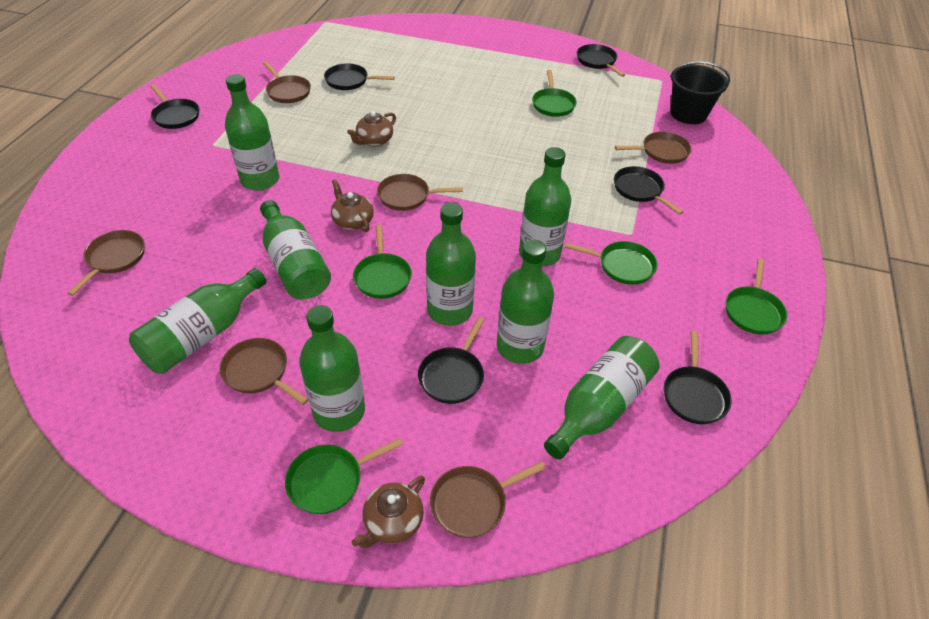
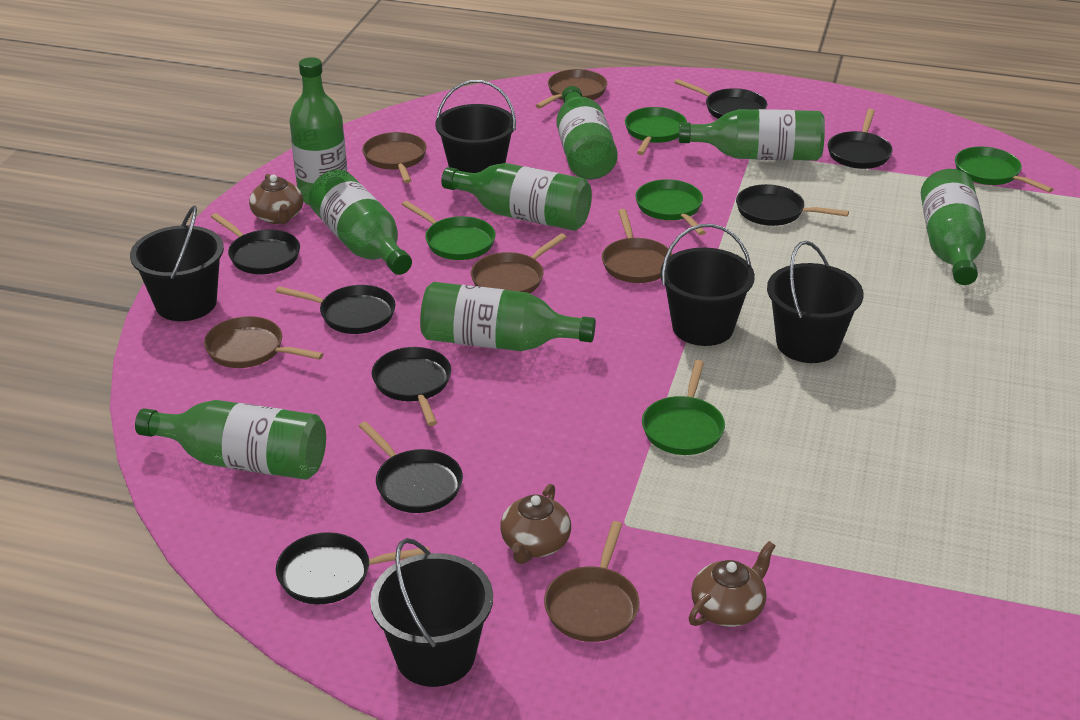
black bucket: 1 -> 5
black pan: 6 -> 8

